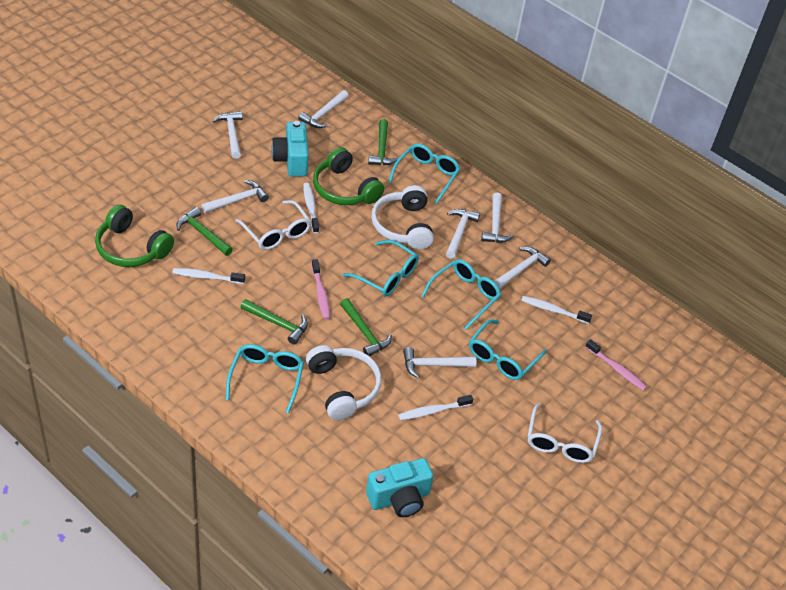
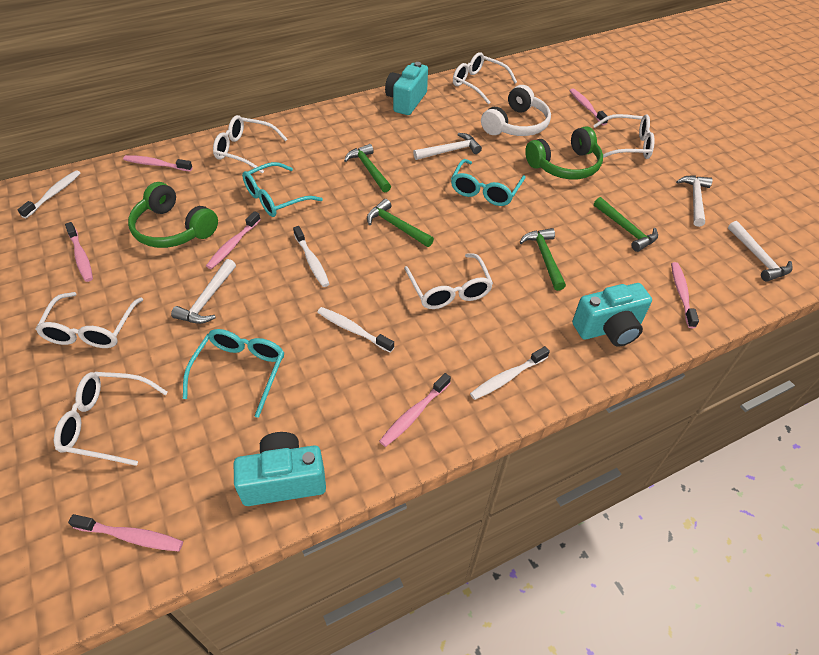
pink toothbrush: 2 -> 7
turquoise camera: 2 -> 3
turquoise glasses: 5 -> 3
white glasses: 2 -> 6
white hammer: 7 -> 4
white headphones: 2 -> 1

